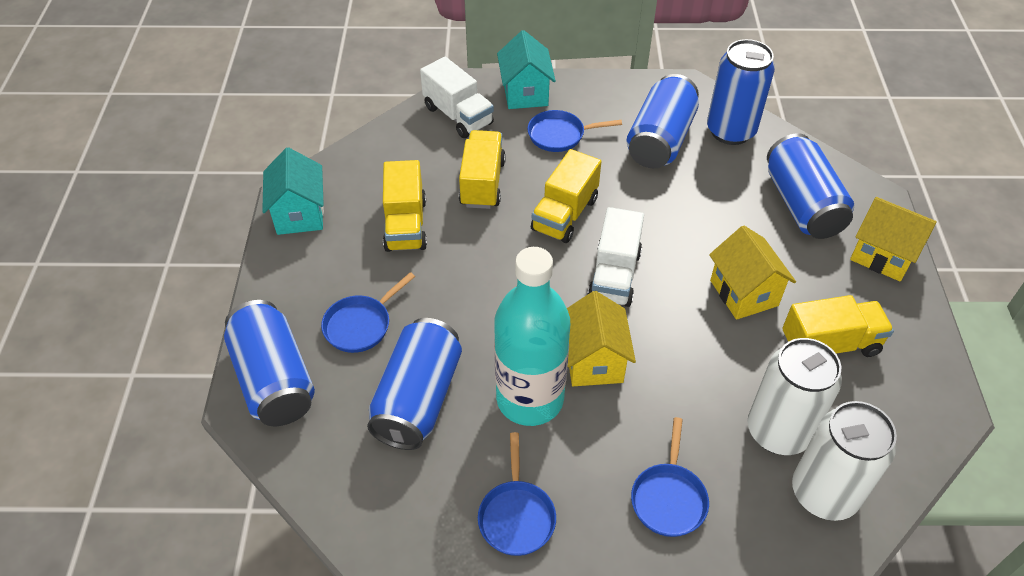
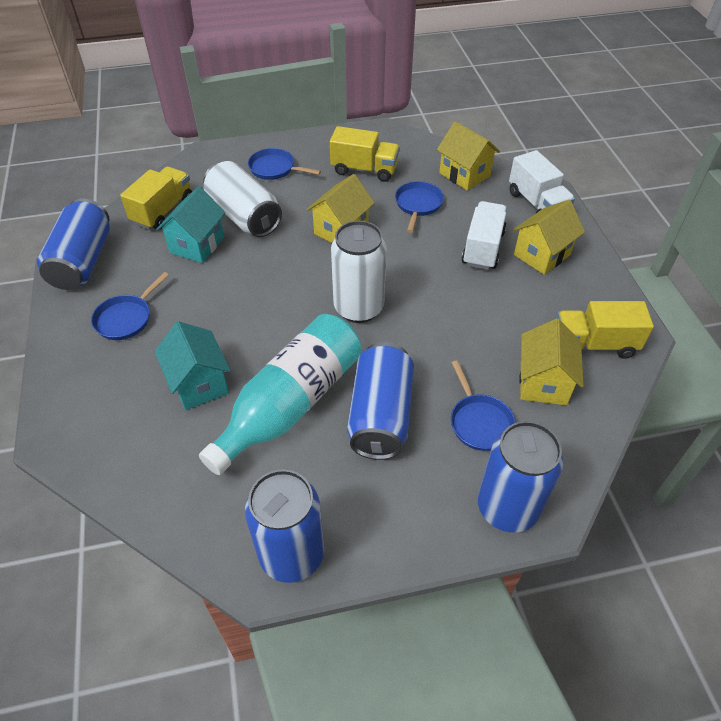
blue can: 5 -> 4
yellow house: 3 -> 4
yellow truck: 4 -> 3

